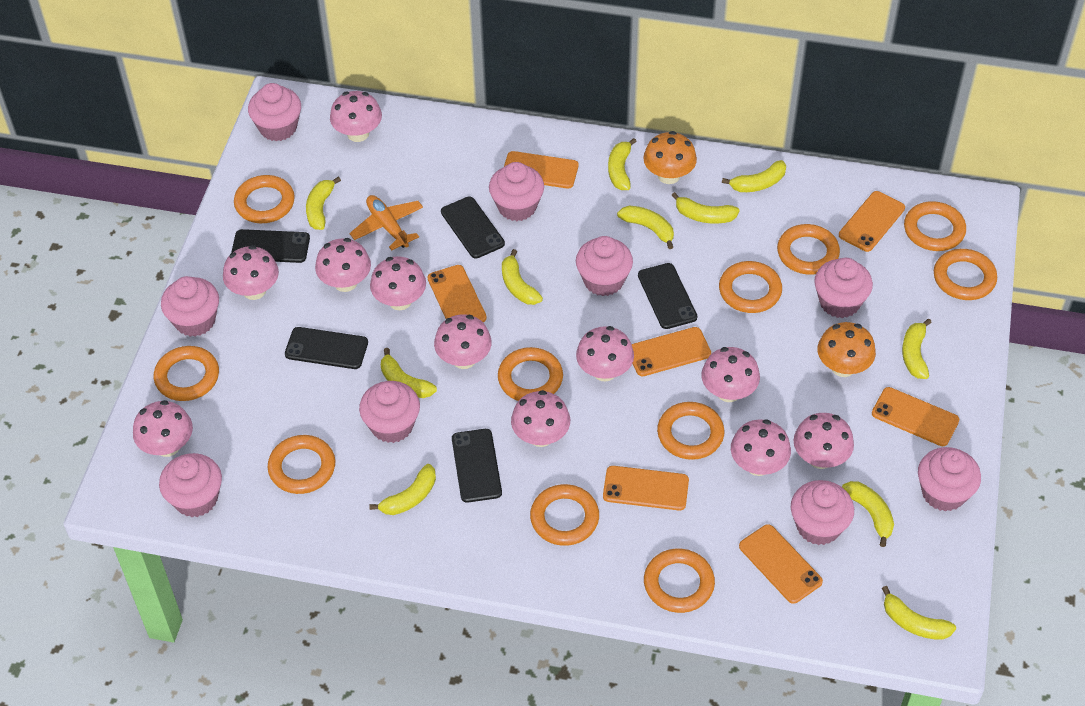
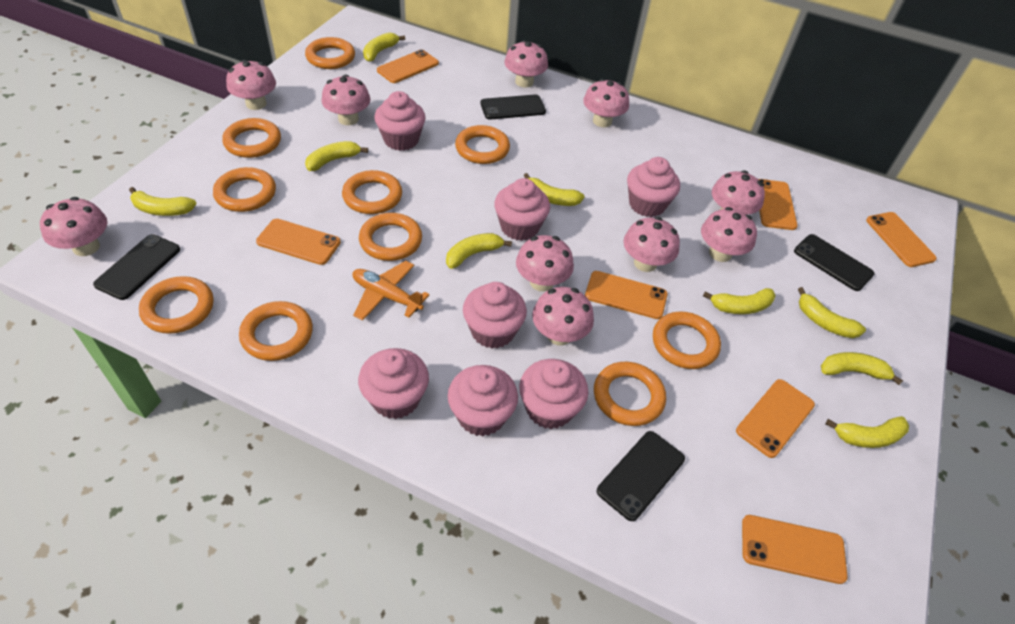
black phone: 5 -> 4
orange mushroom: 2 -> 0
orange ring: 11 -> 10
pink cupcake: 9 -> 7
pink mushroom: 11 -> 10
yellow banana: 11 -> 9

